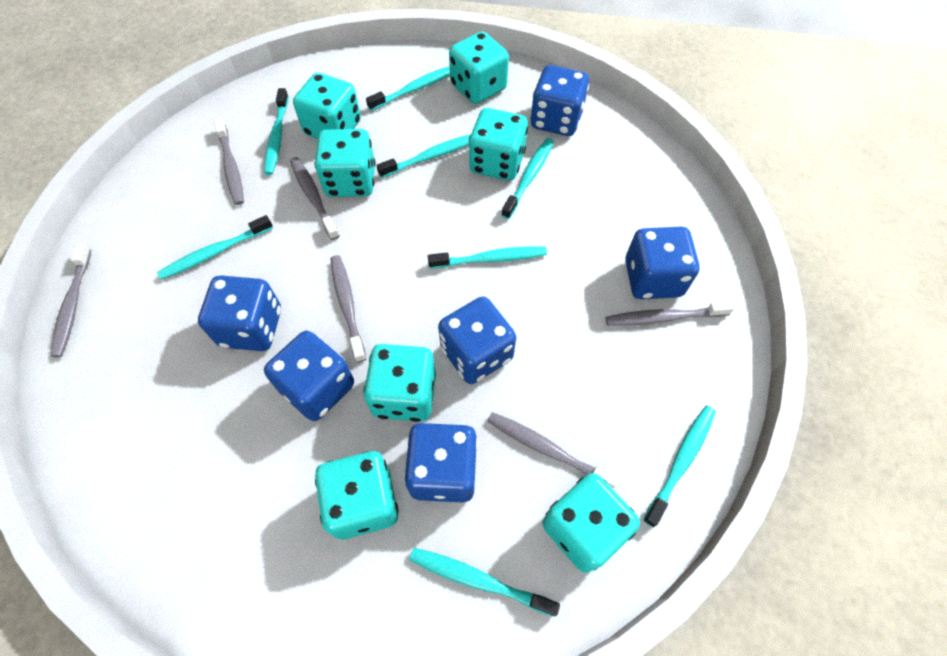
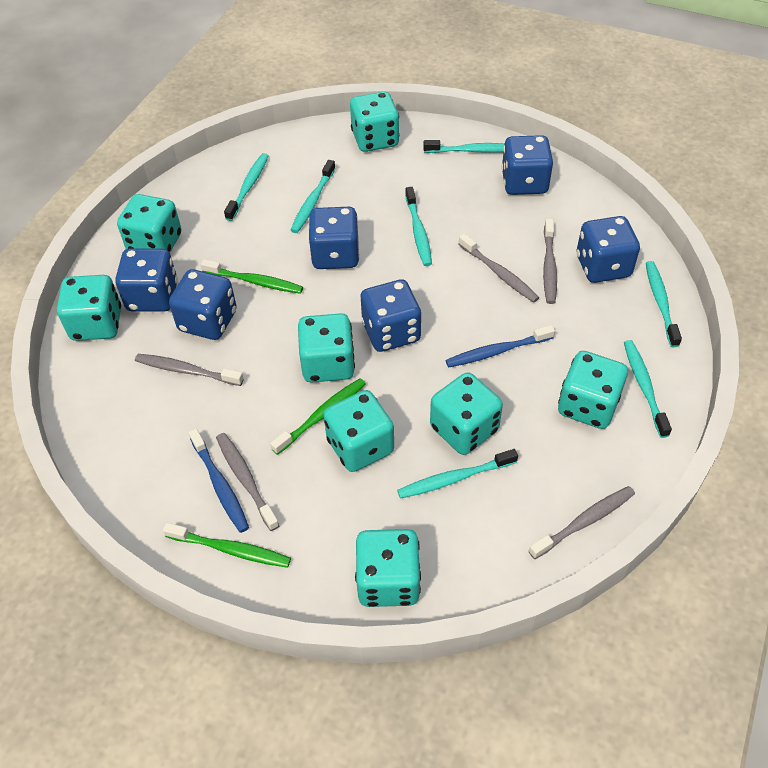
blue toothbrush: 0 -> 2
green toothbrush: 0 -> 3
grey toothbrush: 6 -> 5
turquoise dice: 7 -> 8
turquoise toothbrush: 8 -> 7

